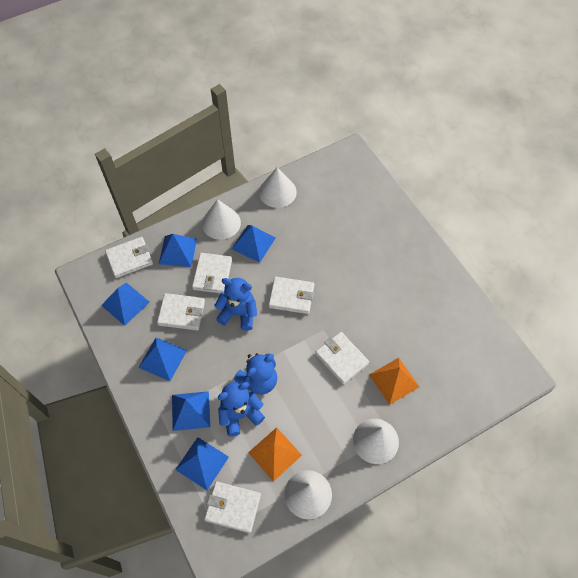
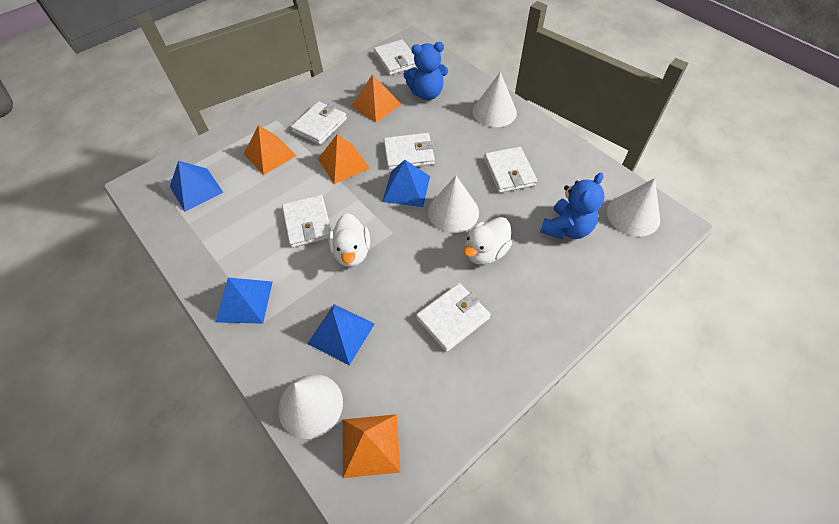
blue pyramid: 6 -> 4
blue teddy bear: 3 -> 2
orange pyramid: 2 -> 4
white duck: 0 -> 2

